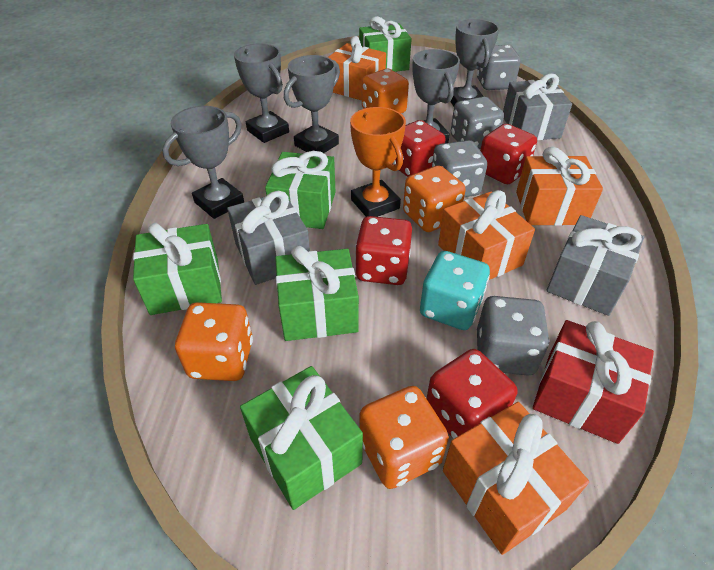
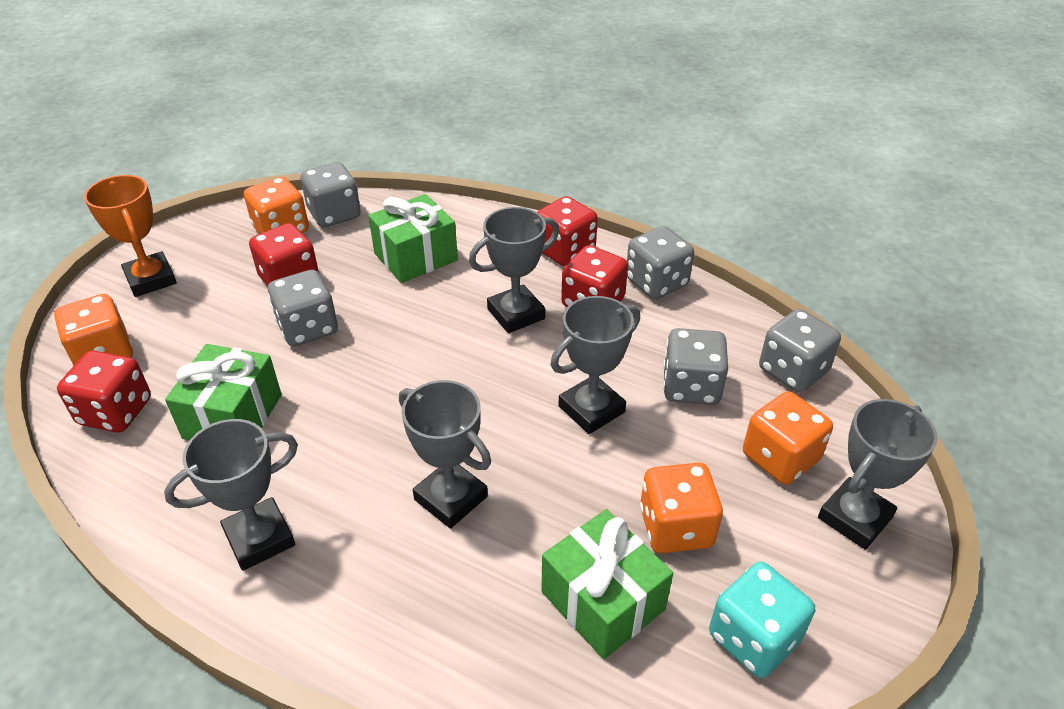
green gift: 5 -> 3
grey dice: 4 -> 5
grey gift: 3 -> 0
orange gift: 4 -> 0
red gift: 1 -> 0

